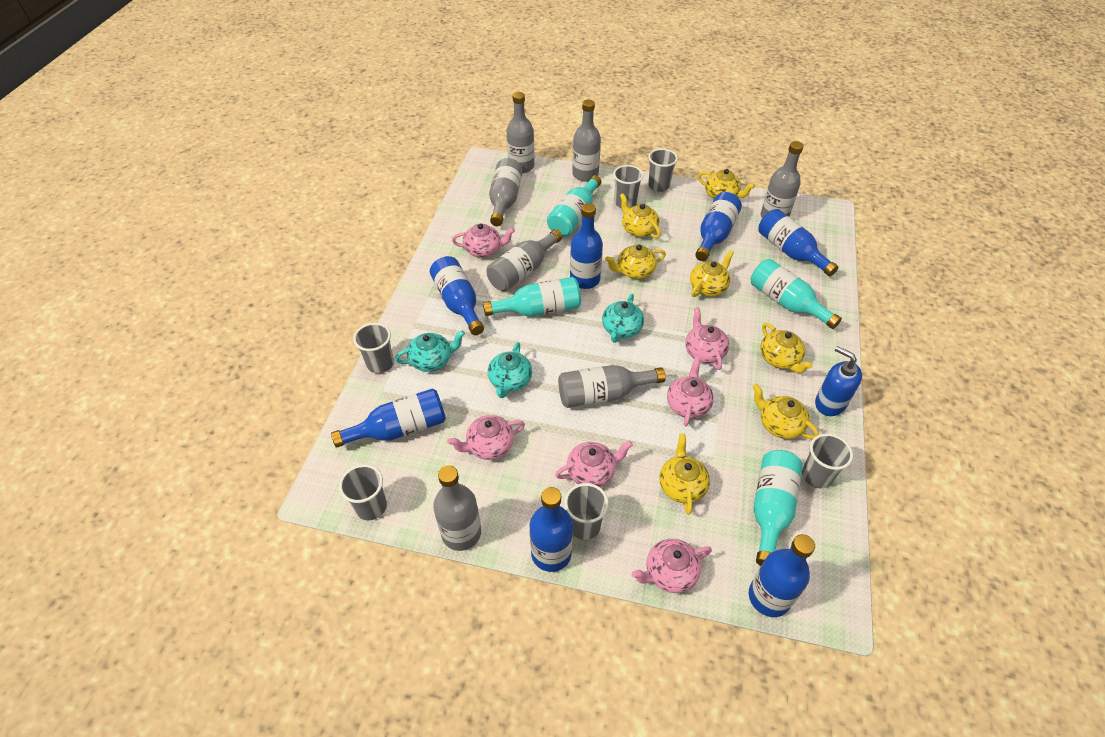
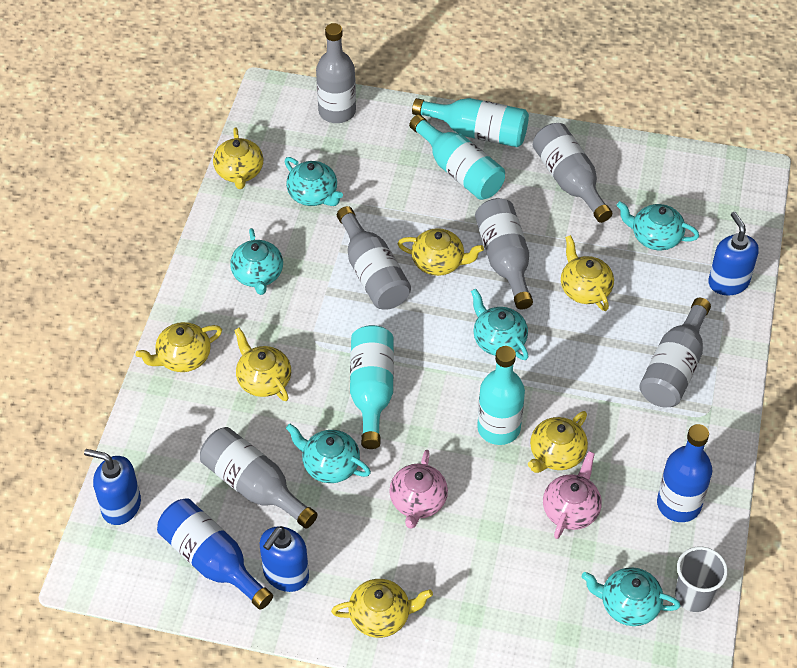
blue bottle: 7 -> 2
blue soap dispenser: 1 -> 3
grey bottle: 7 -> 6
grey cup: 6 -> 1
pink teapot: 6 -> 2
turquoise teapot: 3 -> 6

